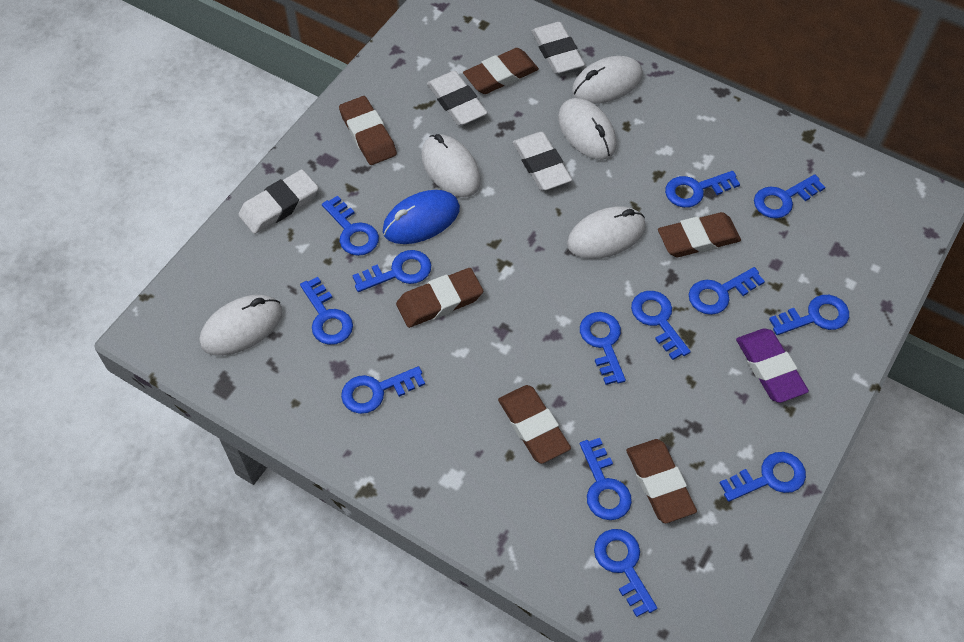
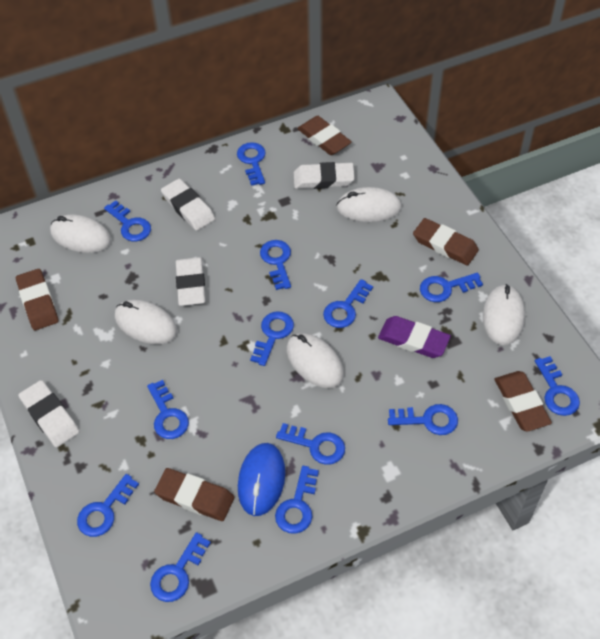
brown eraser: 6 -> 5

